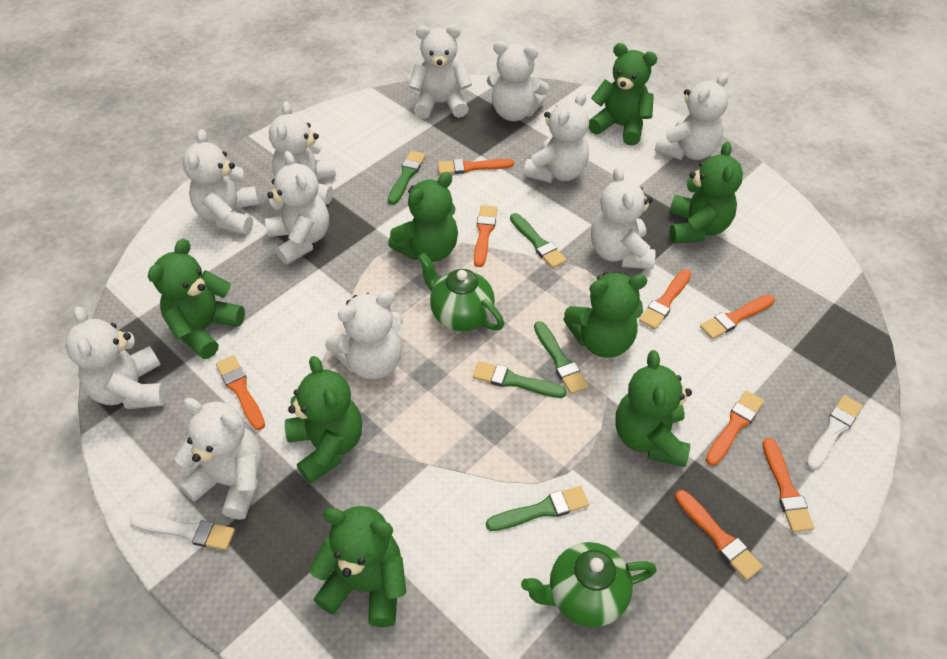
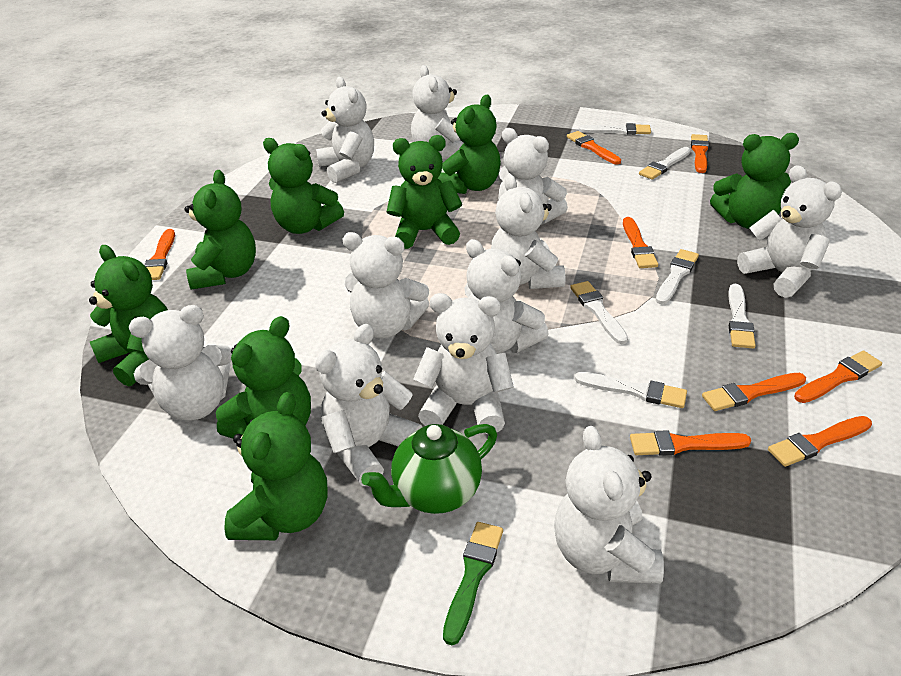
green brush: 5 -> 1
green teapot: 2 -> 1
white brush: 2 -> 6

